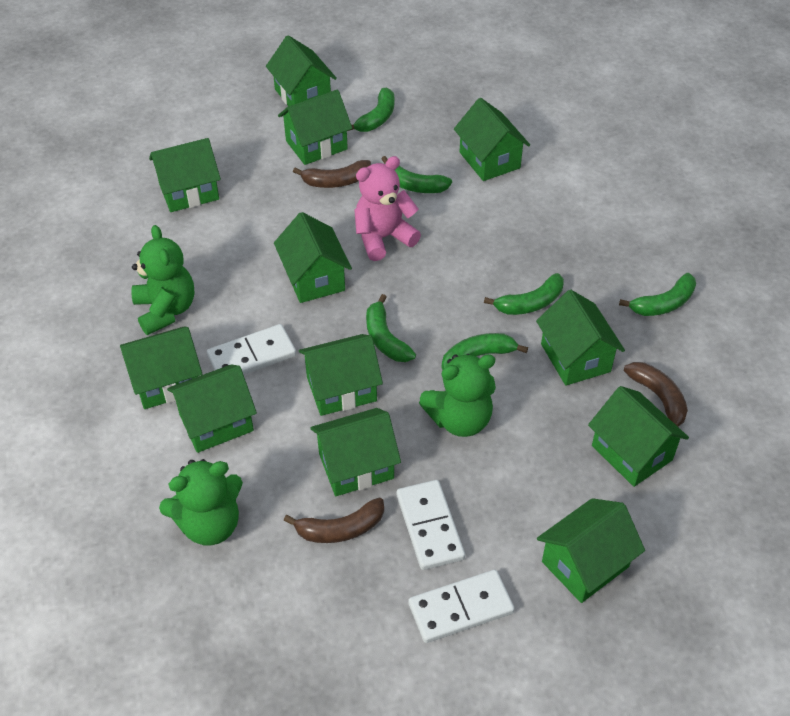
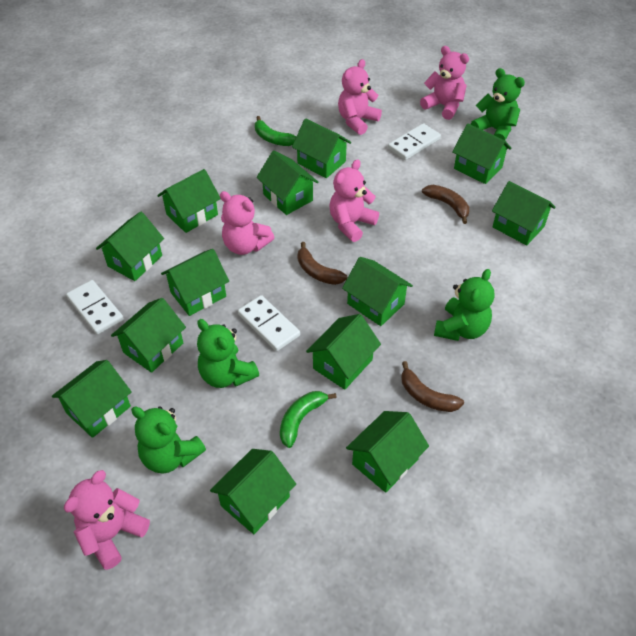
green banana: 6 -> 2
green house: 12 -> 13
green teddy bear: 3 -> 4
pink teddy bear: 1 -> 5

